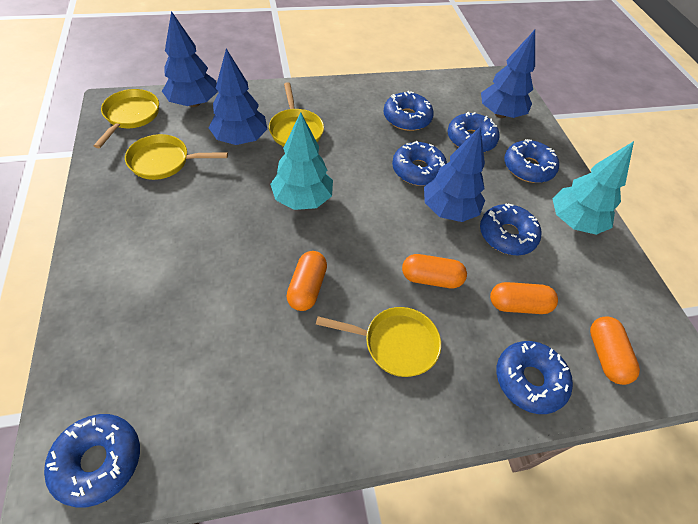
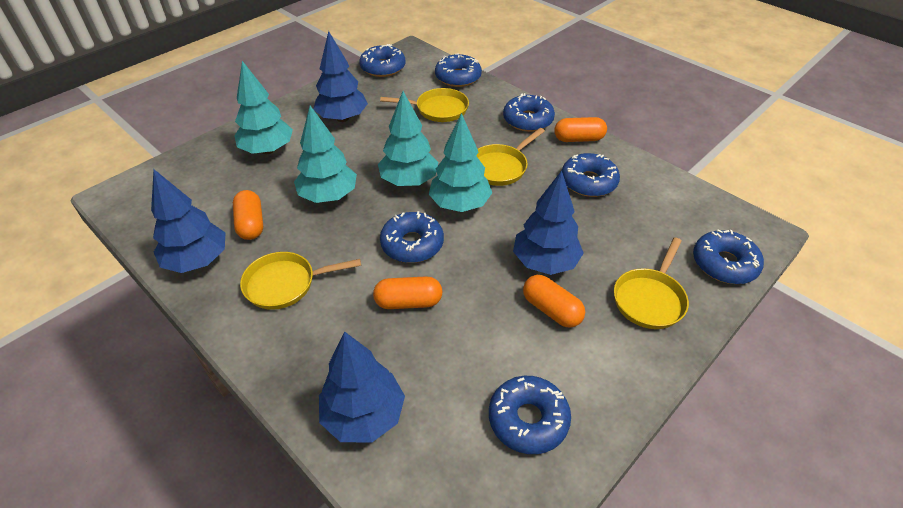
turquoise tree: 2 -> 4

